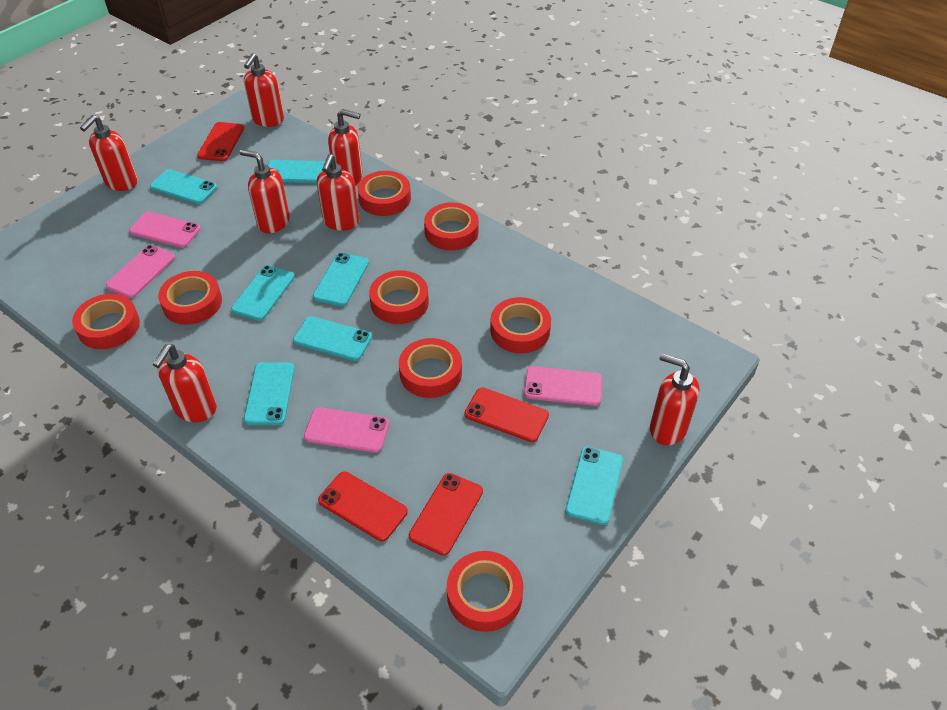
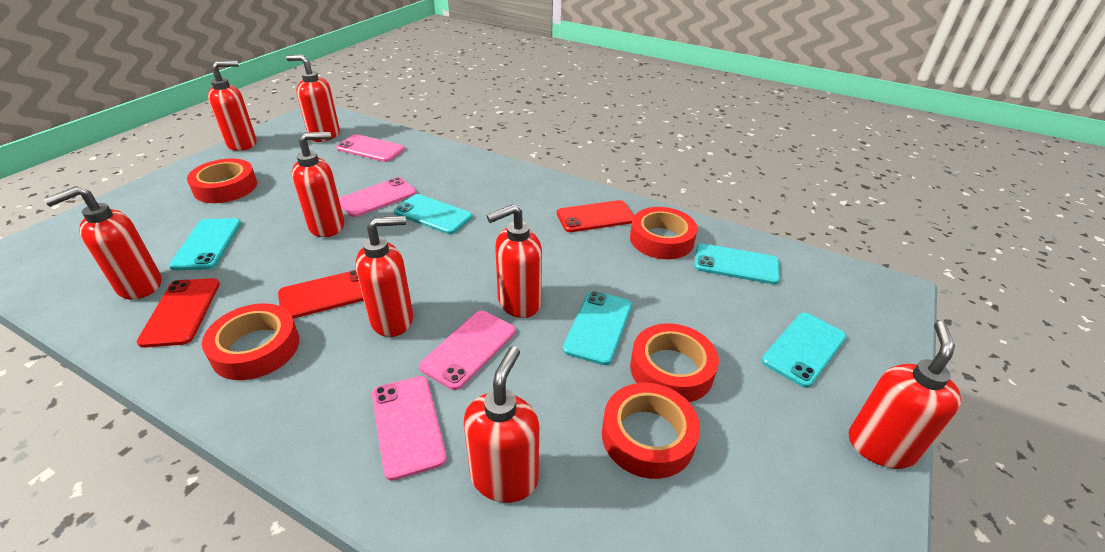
red phone: 4 -> 3
red soap dispenser: 7 -> 8
red tape: 8 -> 5
turquoise phone: 7 -> 5

